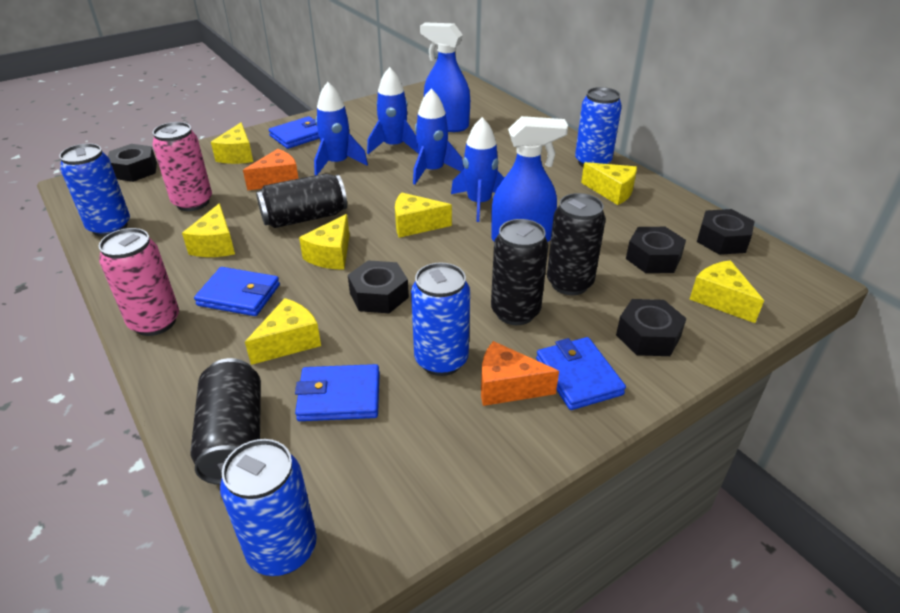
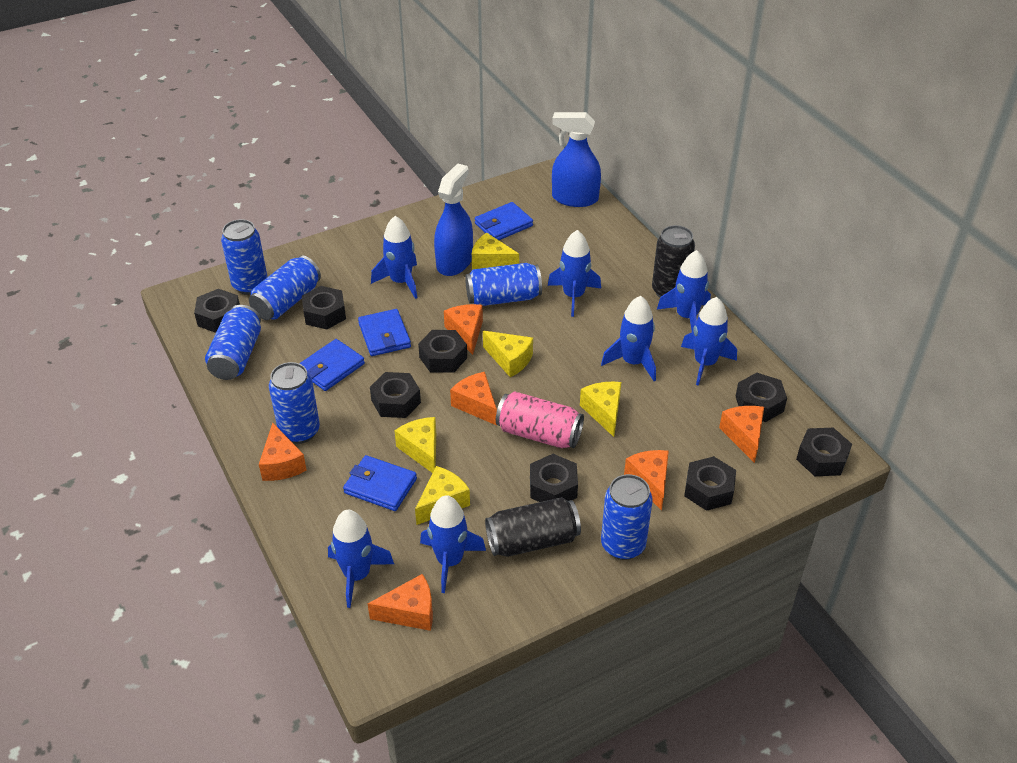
black can: 4 -> 2
black nut: 5 -> 8
blue can: 4 -> 6
blue rocket: 4 -> 7
orange cheese: 2 -> 6
pink can: 2 -> 1
yellow cheese: 7 -> 5

